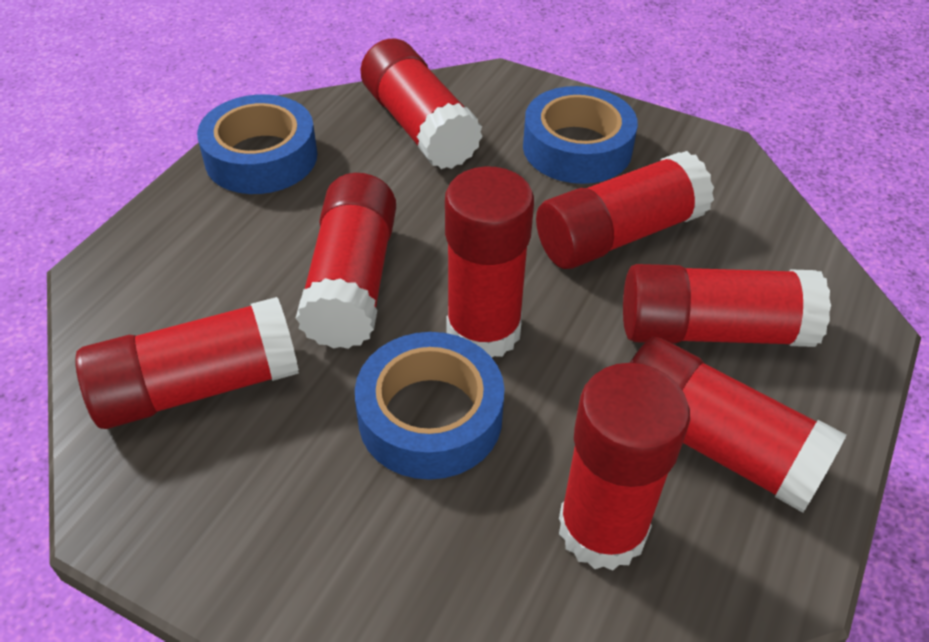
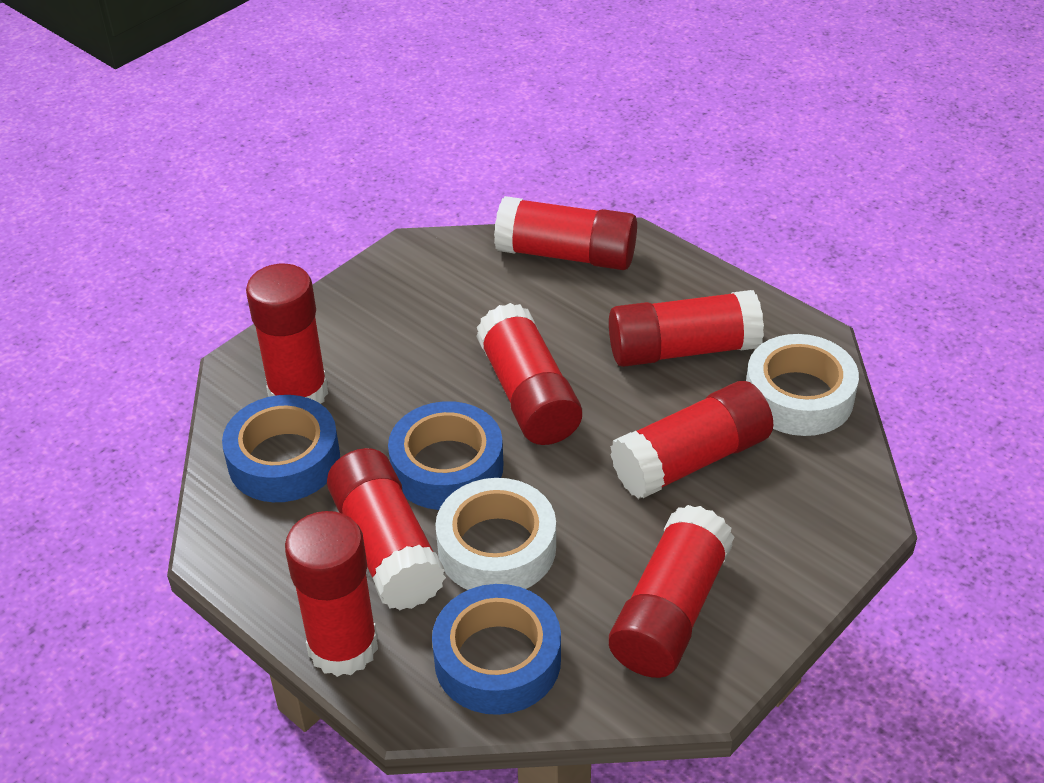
white tape: 0 -> 2

